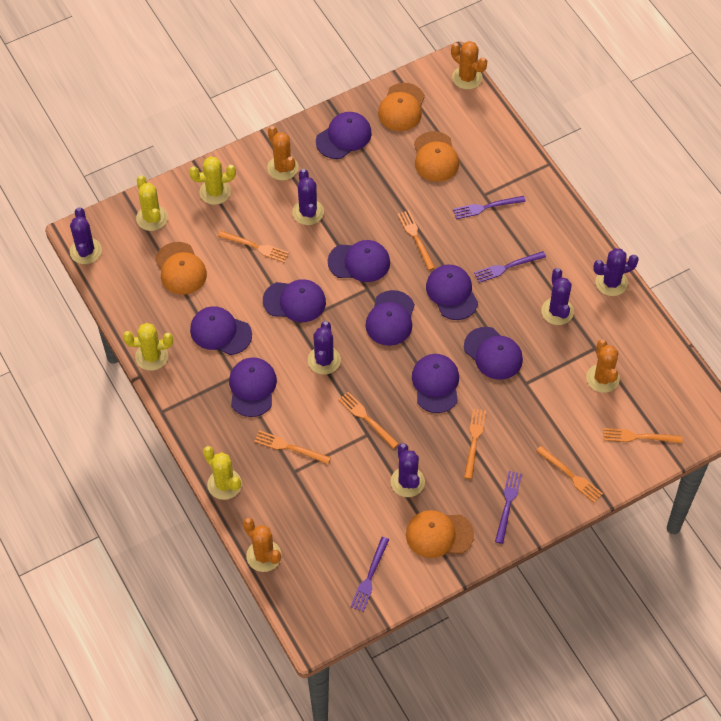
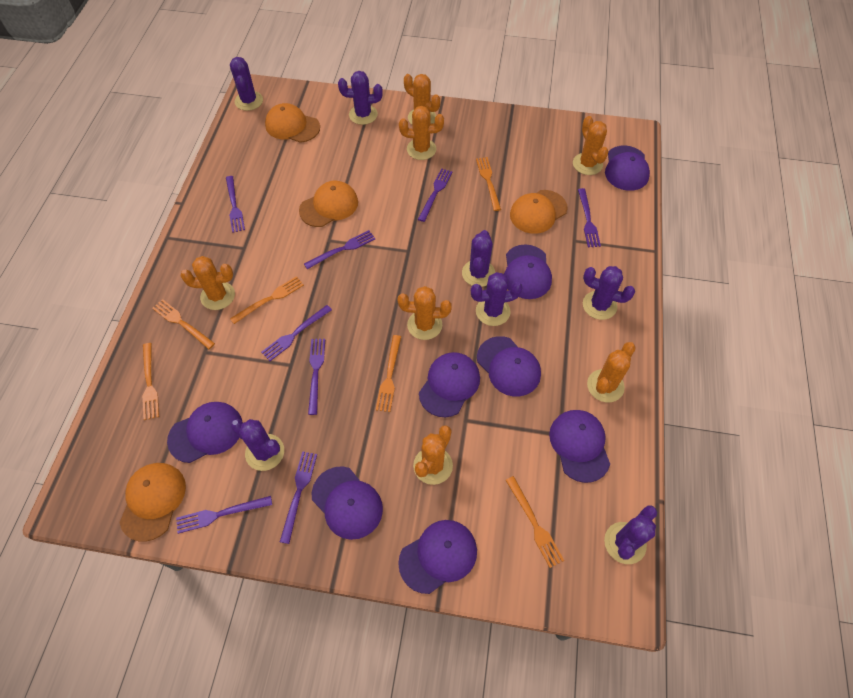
orange cactus: 4 -> 7
orange fork: 7 -> 6
purple cactus: 6 -> 7
purple cap: 9 -> 8
purple fork: 4 -> 8
yellow cactus: 4 -> 0

